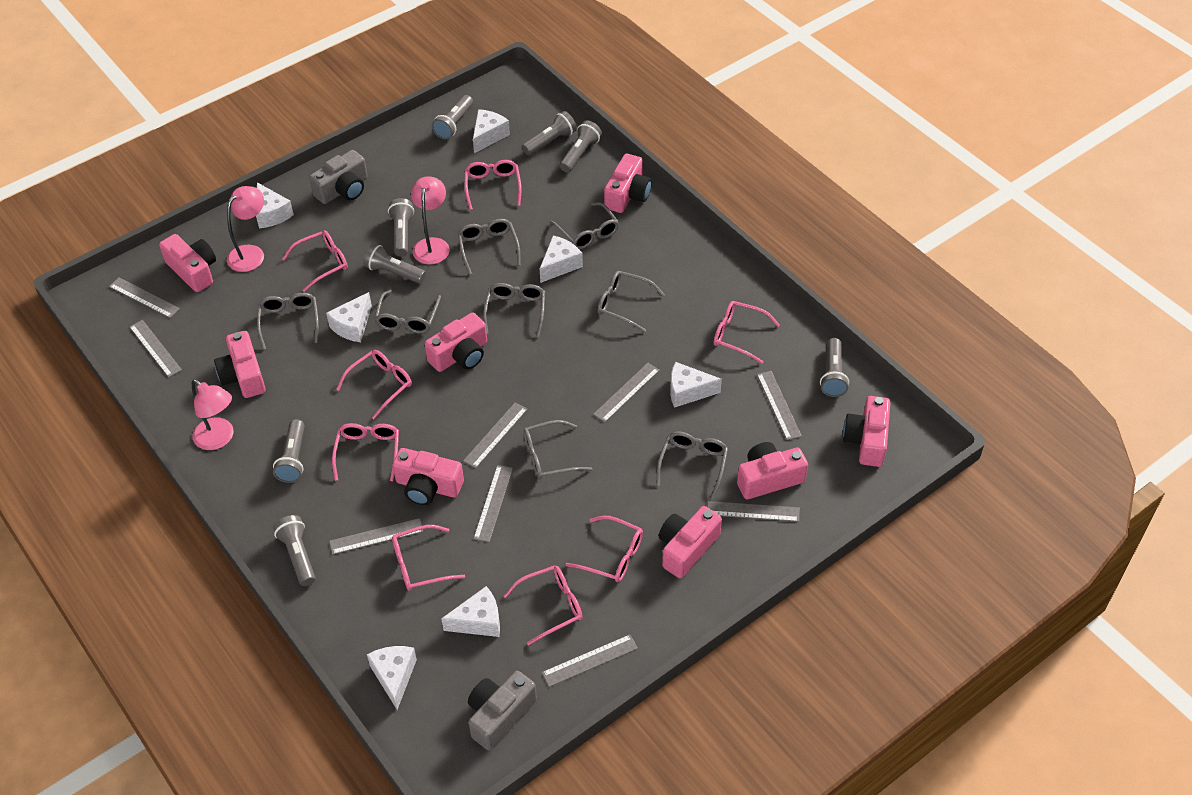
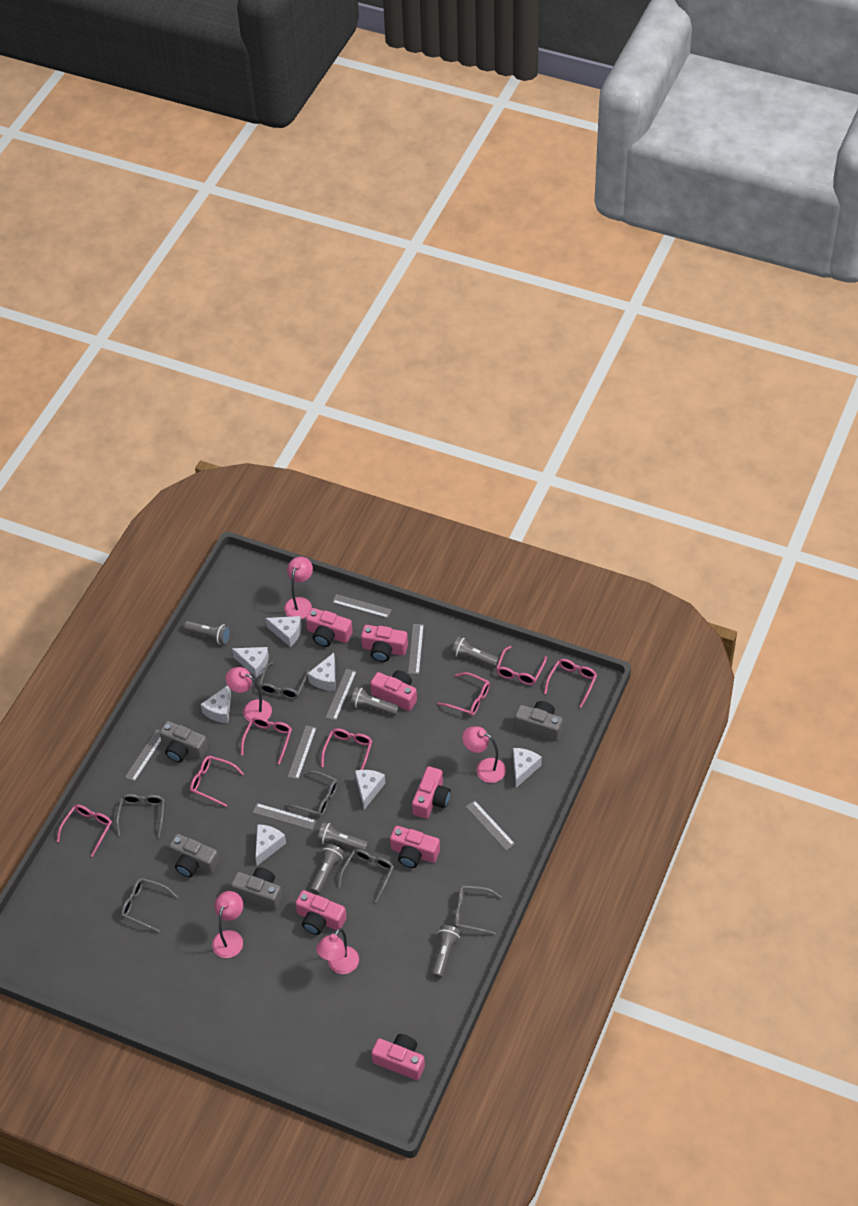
grey camera: 2 -> 4
grey flashlight: 8 -> 6
grey glasses: 8 -> 6
grey ruler: 9 -> 7
pink camera: 8 -> 7
pink glasses: 8 -> 7
pink lamp: 3 -> 5

